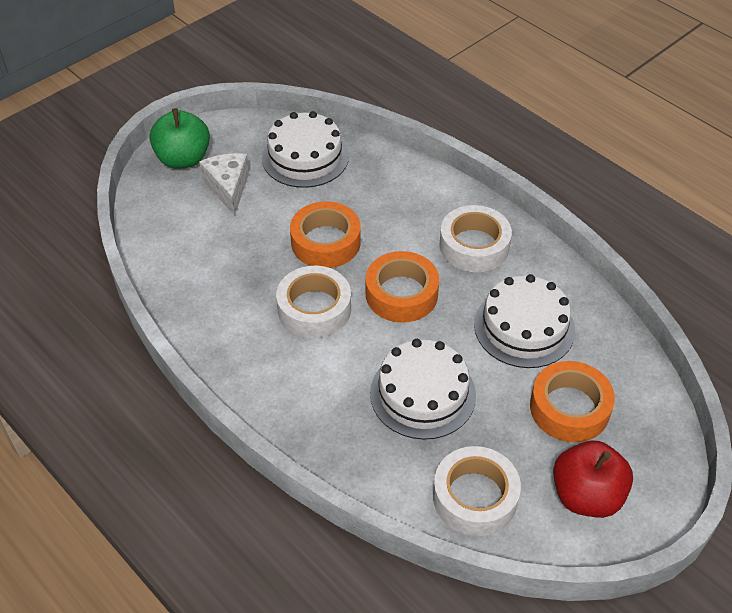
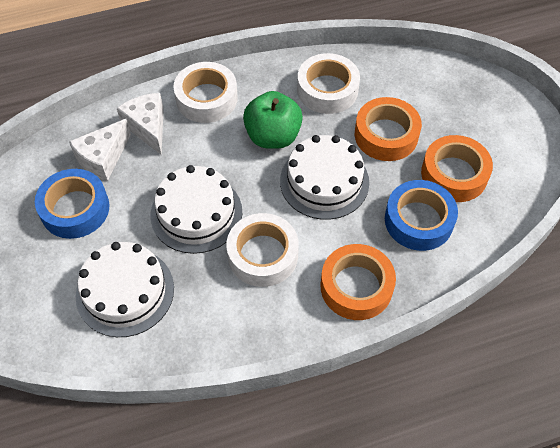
blue tape: 0 -> 2
red apple: 1 -> 0
white cheese: 1 -> 2

